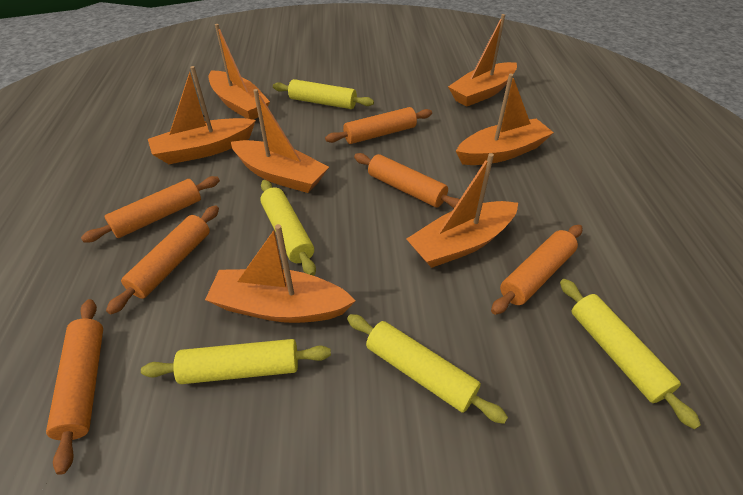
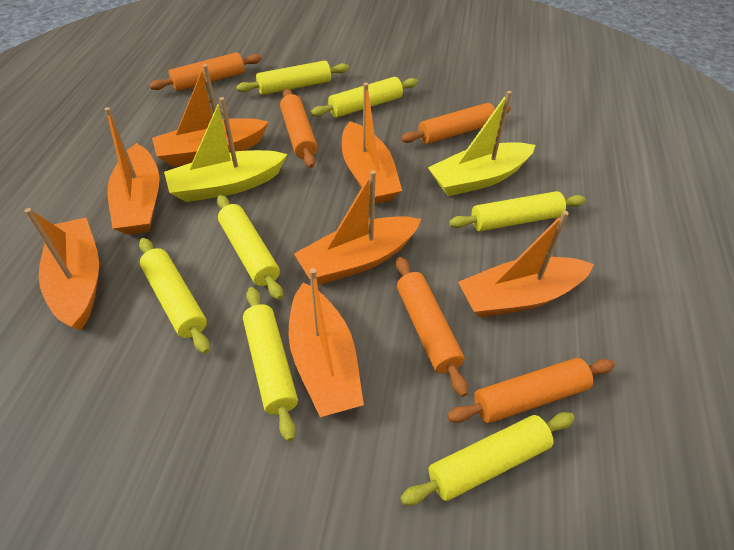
orange rolling pin: 6 -> 5
yellow boat: 0 -> 2
yellow rolling pin: 5 -> 7

